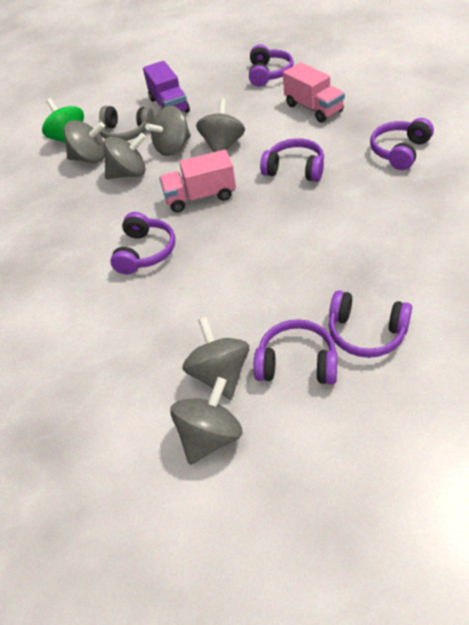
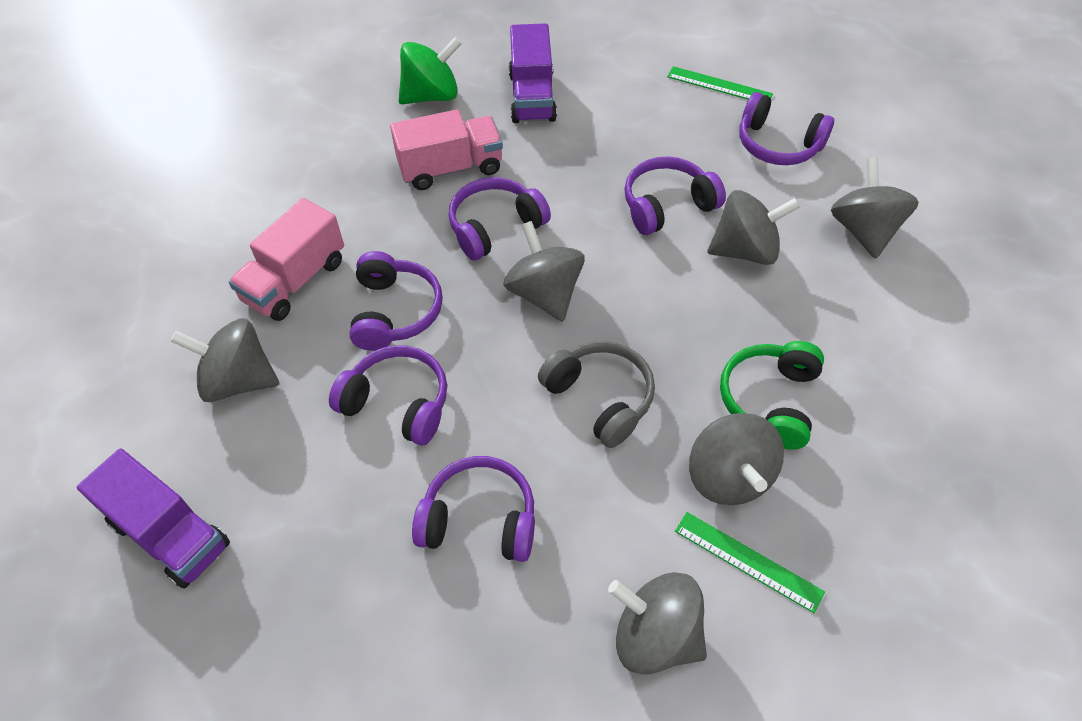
green headphones: 0 -> 1
green ruler: 0 -> 2
purple truck: 1 -> 2

